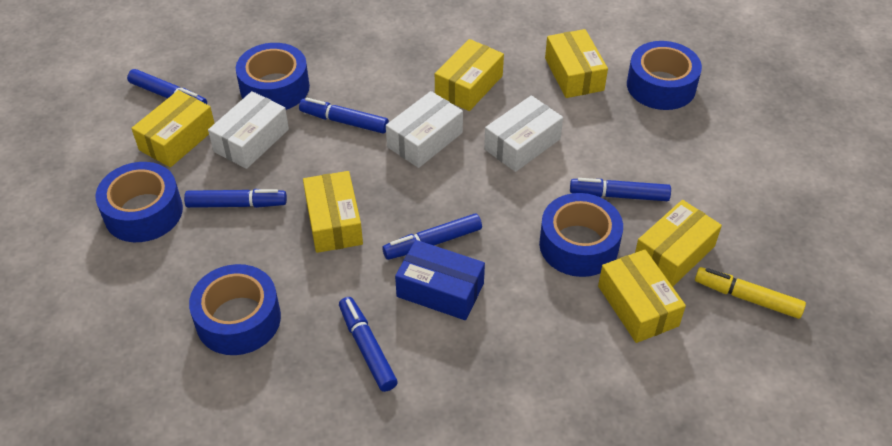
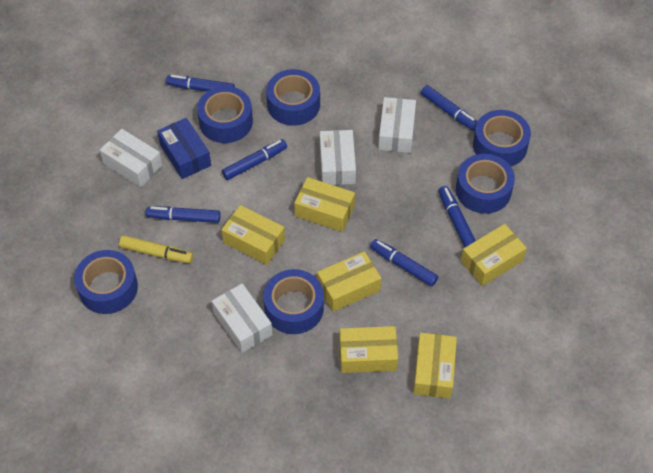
blue tape: 5 -> 6
white box: 3 -> 4

